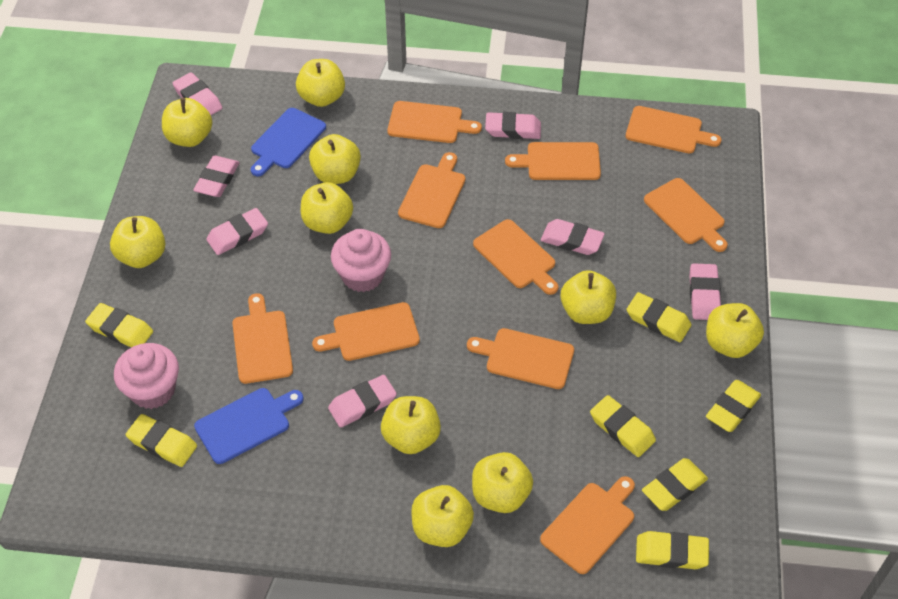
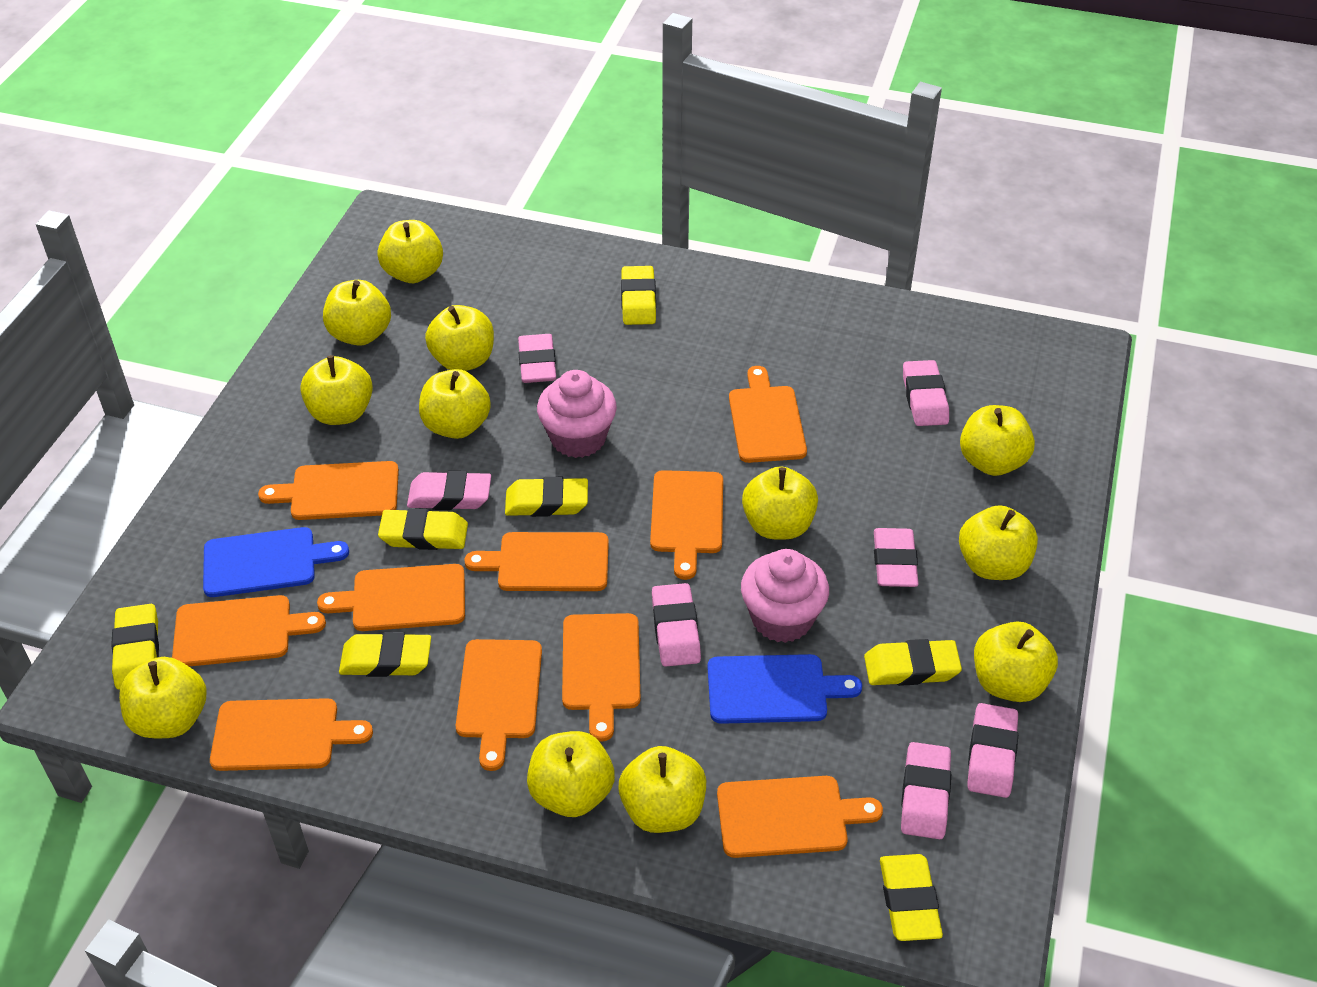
yellow apple: 10 -> 12

